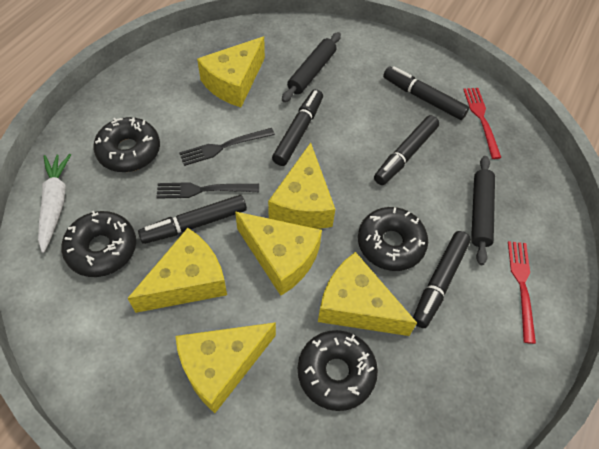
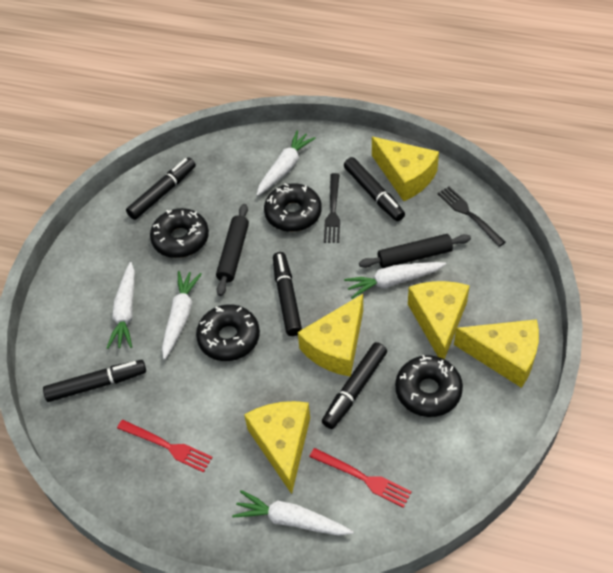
white carrot: 1 -> 5
yellow cheese: 6 -> 5

